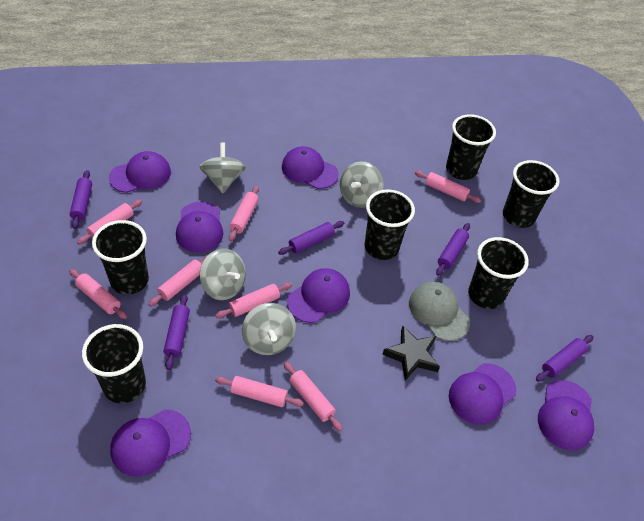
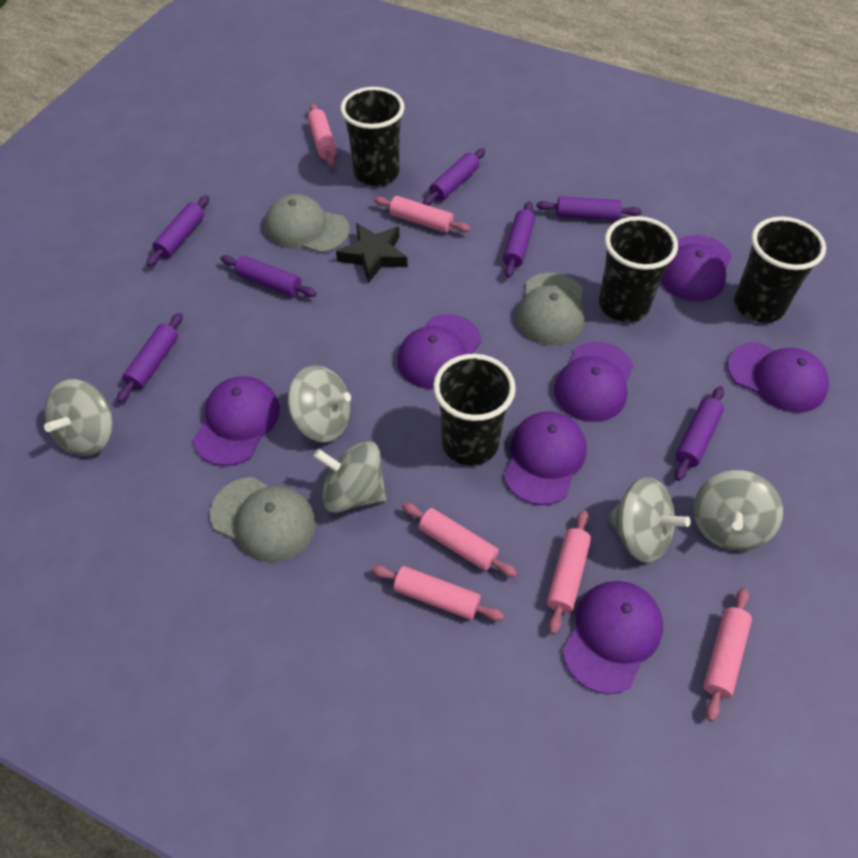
black cup: 6 -> 4
grey cap: 1 -> 3
grey spinning top: 4 -> 5
pink rolling pin: 8 -> 6
purple rolling pin: 5 -> 7

